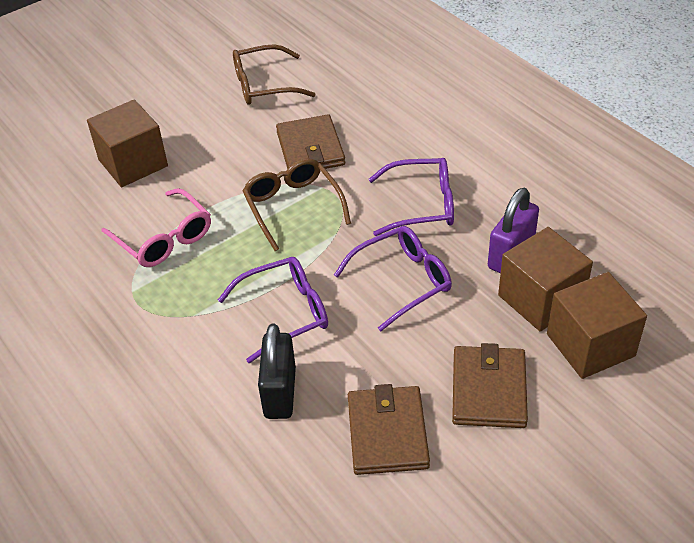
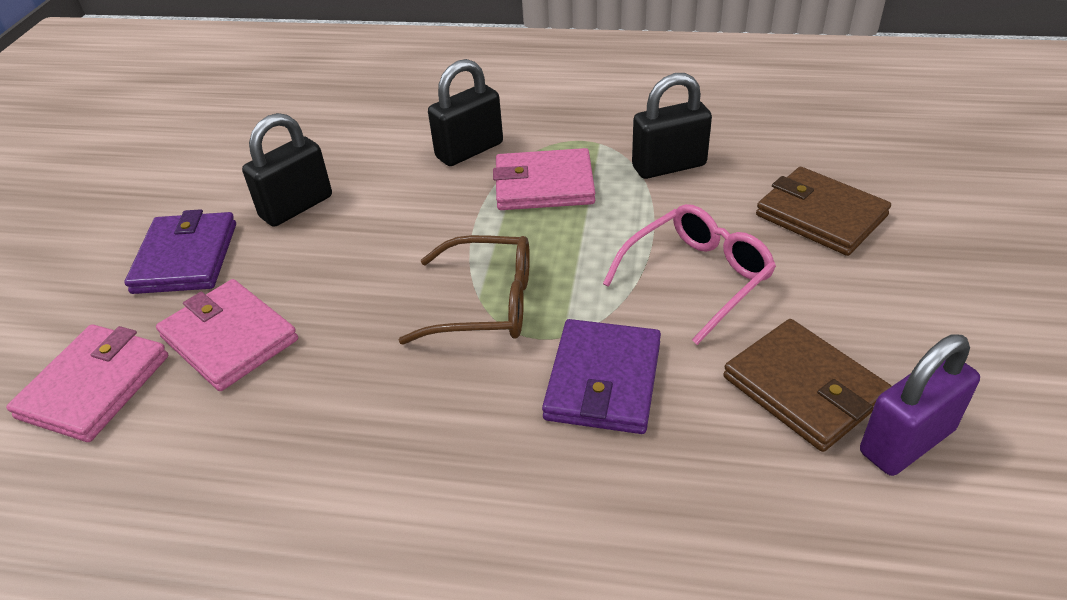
black padlock: 1 -> 3
brown cube: 3 -> 0
brown glasses: 2 -> 1
brown wallet: 3 -> 2
pink wallet: 0 -> 3
purple glasses: 3 -> 0
purple wallet: 0 -> 2

